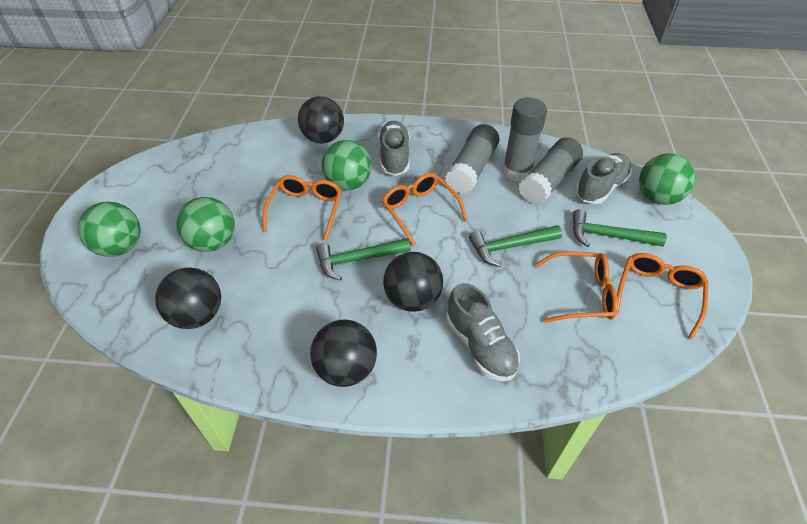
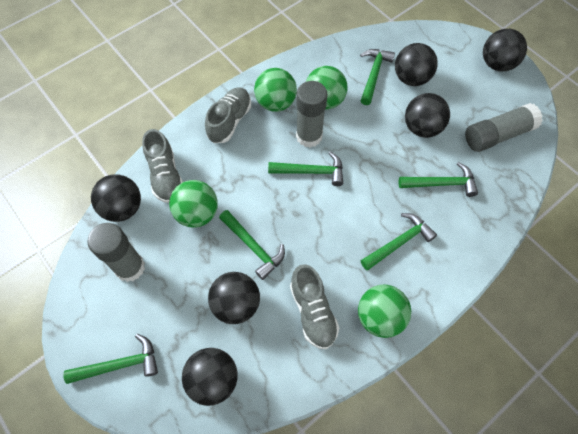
black ball: 4 -> 6
green hammer: 3 -> 6
orange glasses: 4 -> 0

